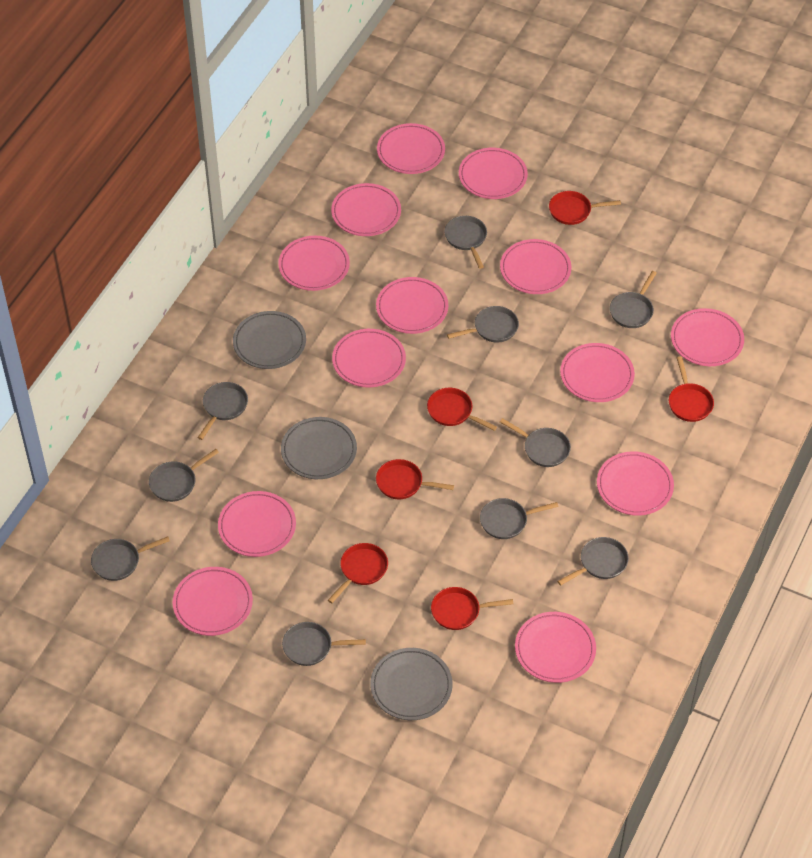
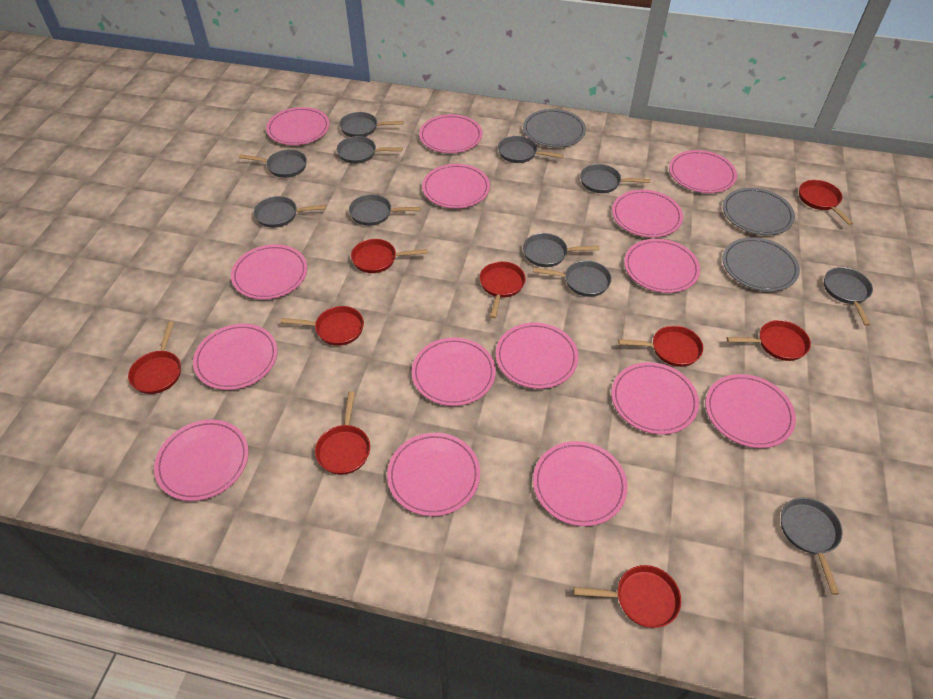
grey pan: 10 -> 11
pink plate: 13 -> 15
red pan: 6 -> 9

